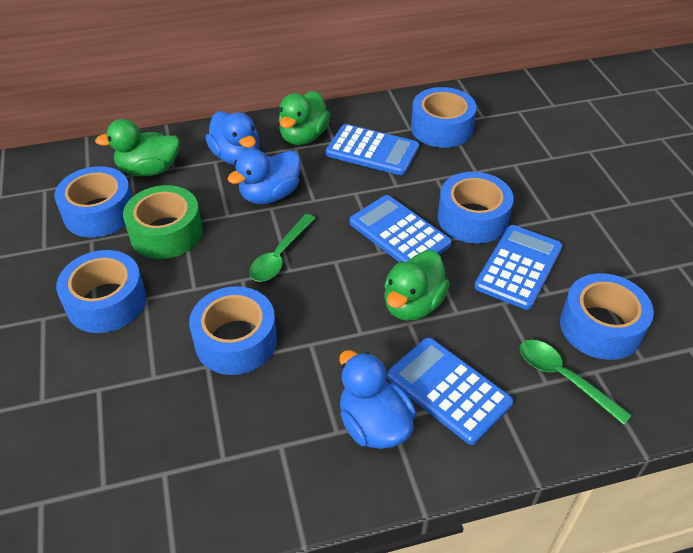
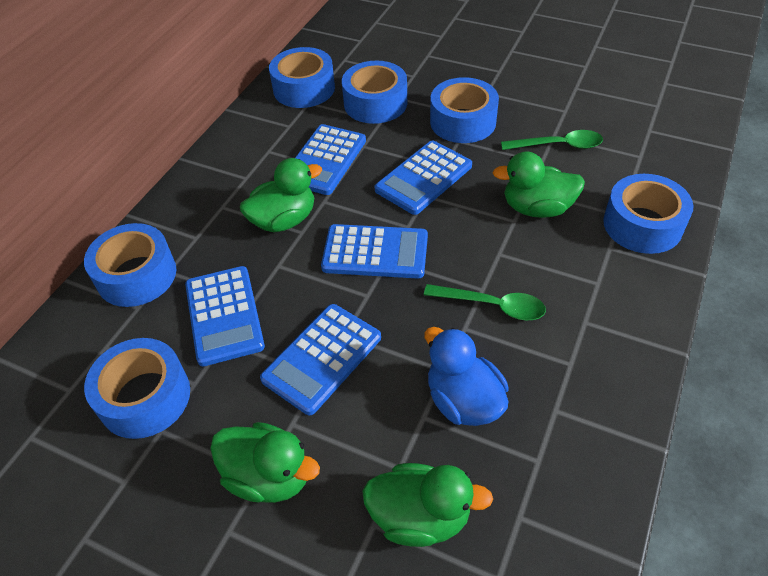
blue calculator: 4 -> 5
blue duck: 3 -> 1
green duck: 3 -> 4
green tape: 1 -> 0

